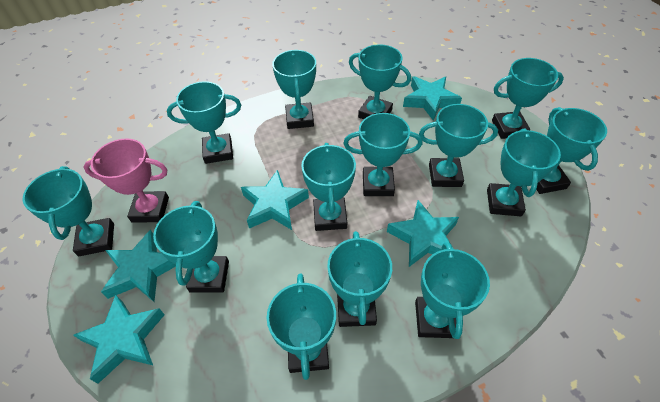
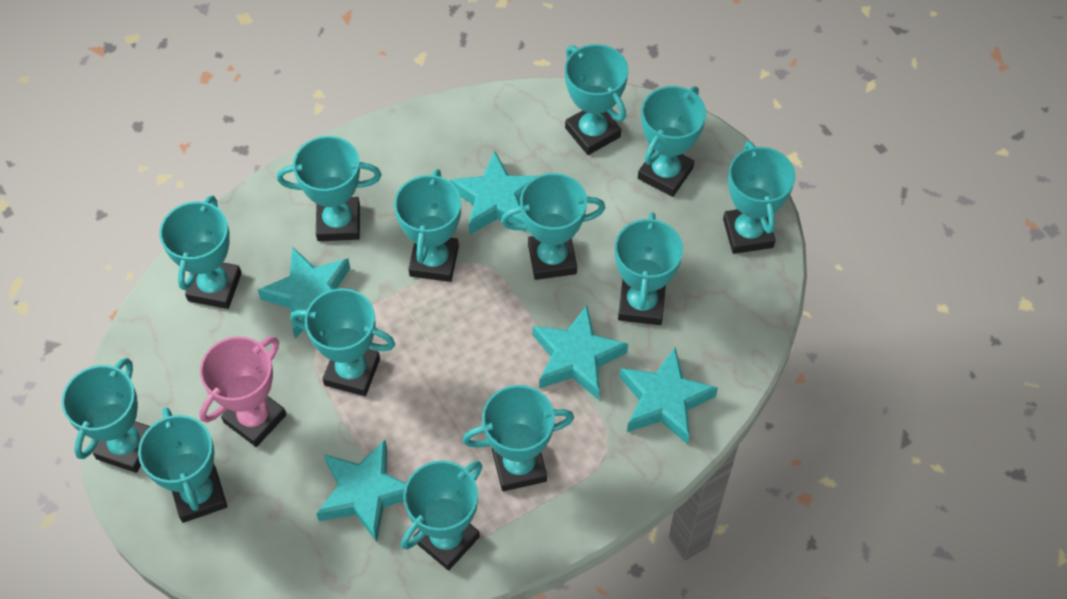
turquoise trophy: 14 -> 13

